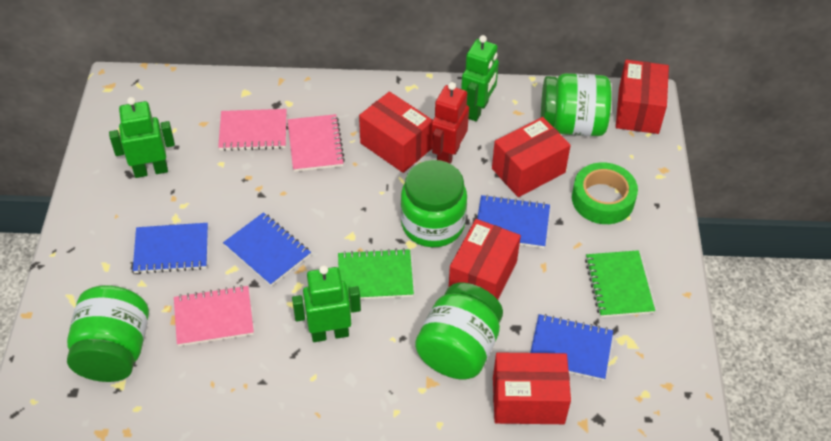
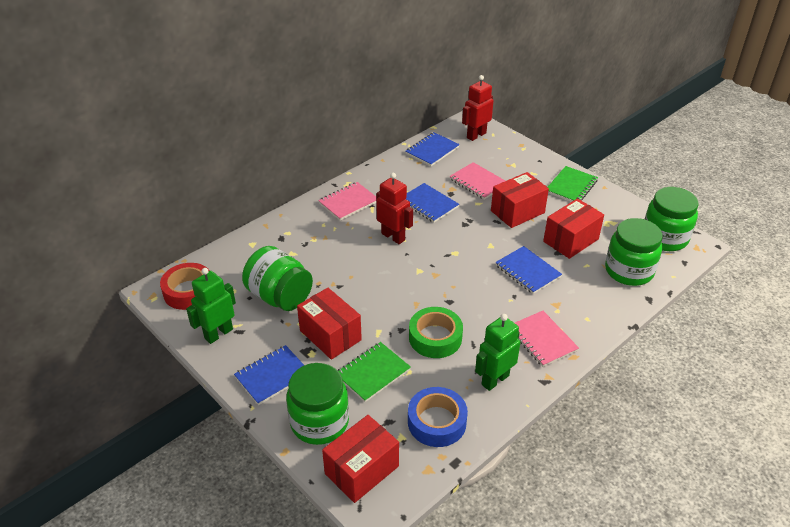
blue tape: 0 -> 1
green robot: 3 -> 2
red box: 5 -> 4
red robot: 1 -> 2
red tape: 0 -> 1

